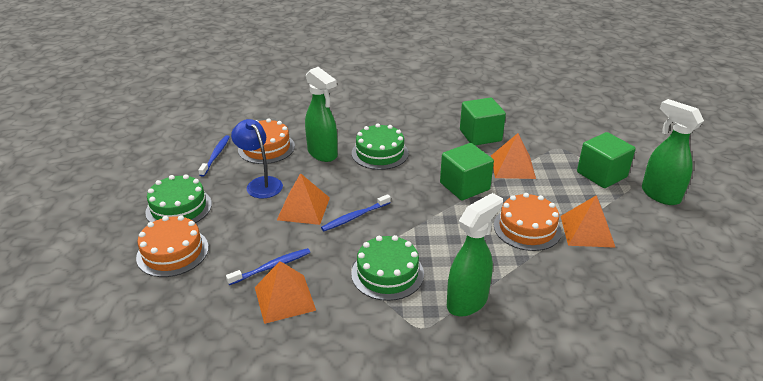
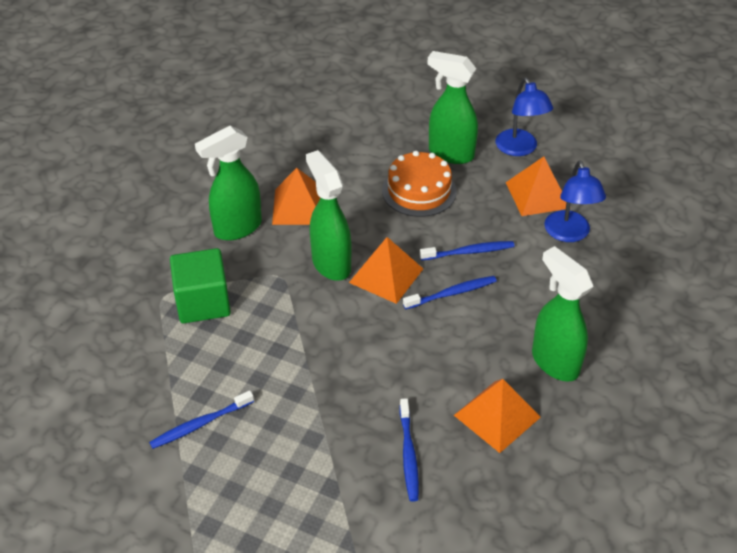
blue lamp: 1 -> 2
blue toothbrush: 3 -> 4
green cake: 3 -> 0
green cube: 3 -> 1
green spray bottle: 3 -> 4
orange cake: 3 -> 1

